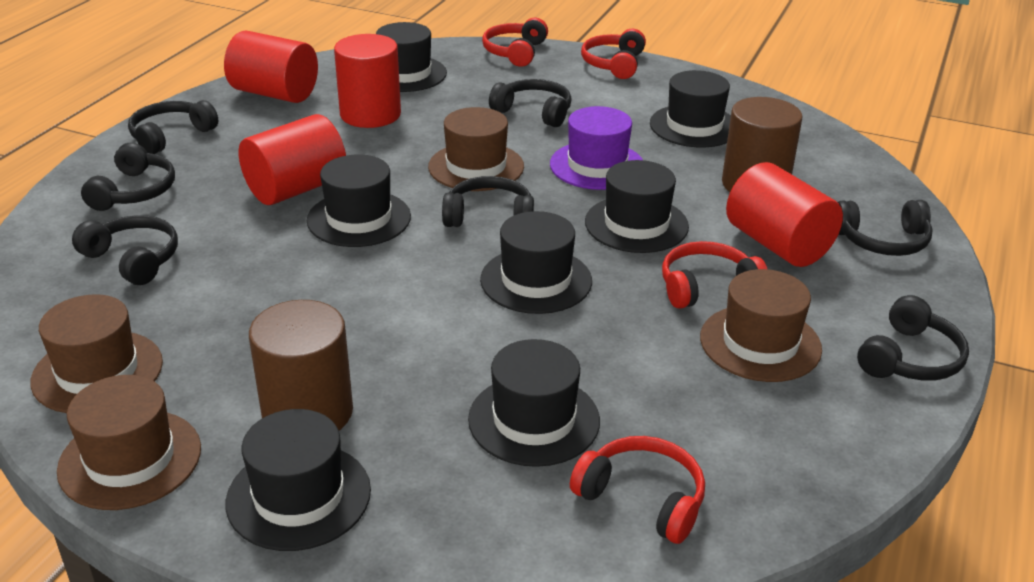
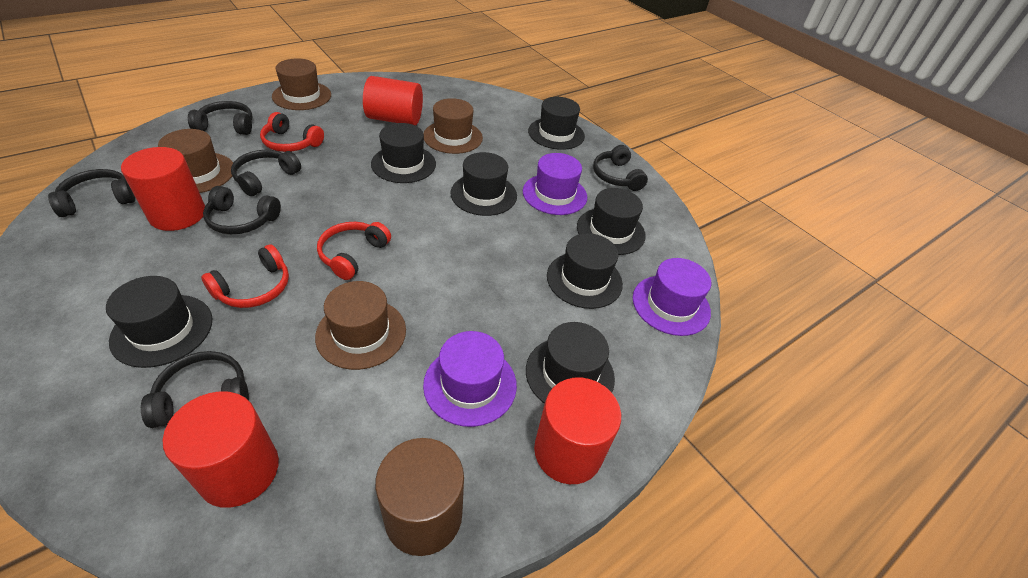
black headphones: 7 -> 6
brown cylinder: 2 -> 1
purple hat: 1 -> 3
red headphones: 4 -> 3

